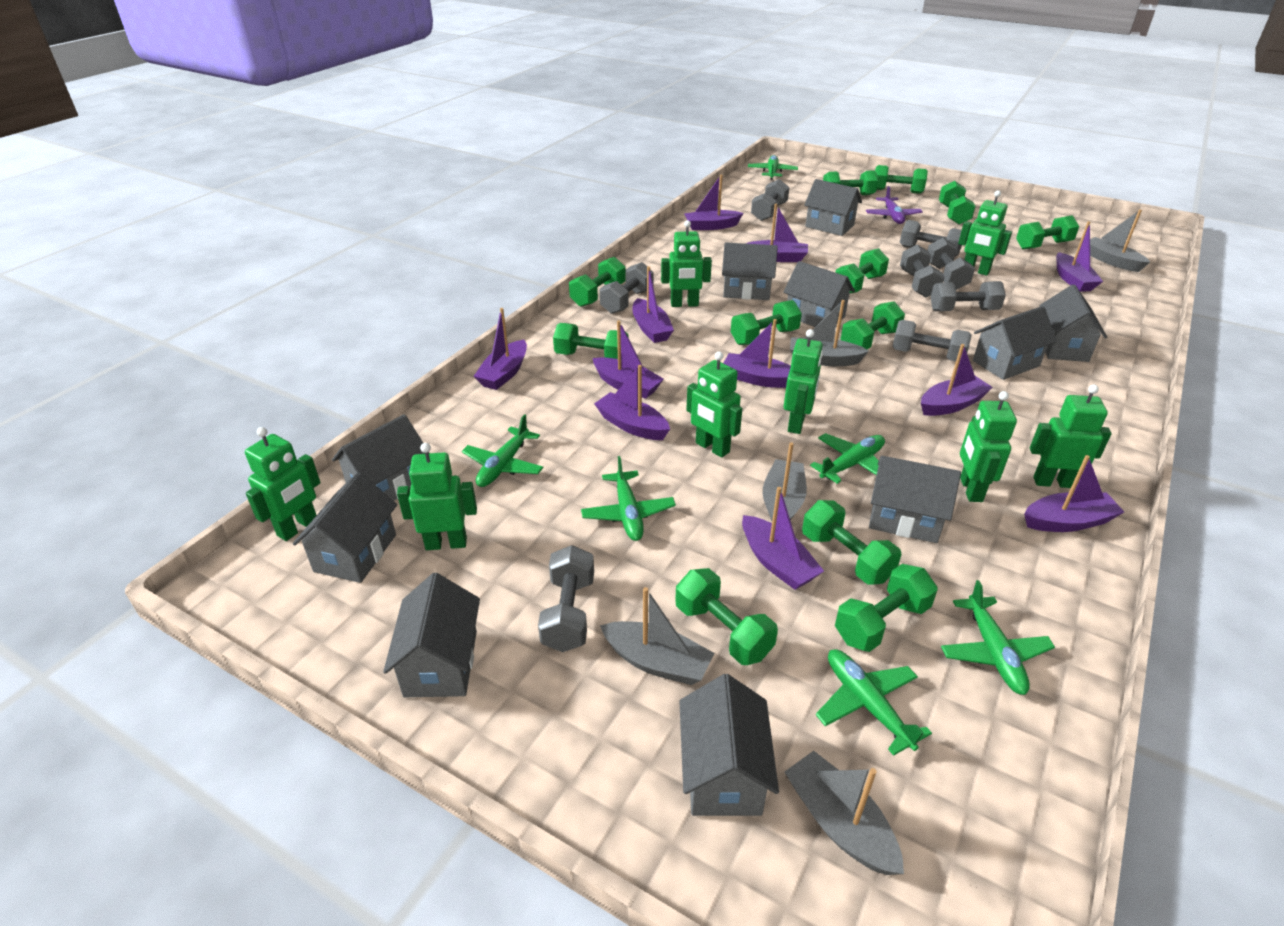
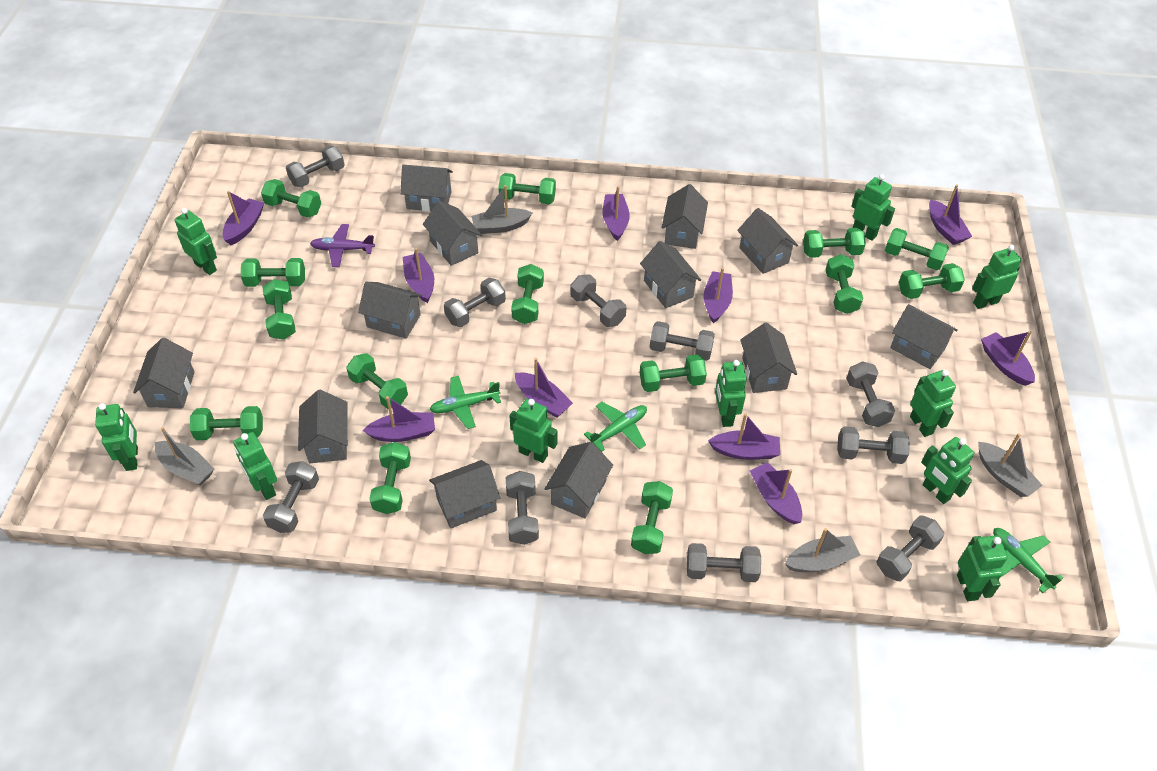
green dumbbell: 12 -> 14
green plane: 6 -> 3
green robot: 8 -> 10
grey boat: 5 -> 4
grey dumbbell: 8 -> 10
grey house: 10 -> 12
purple boat: 11 -> 10

